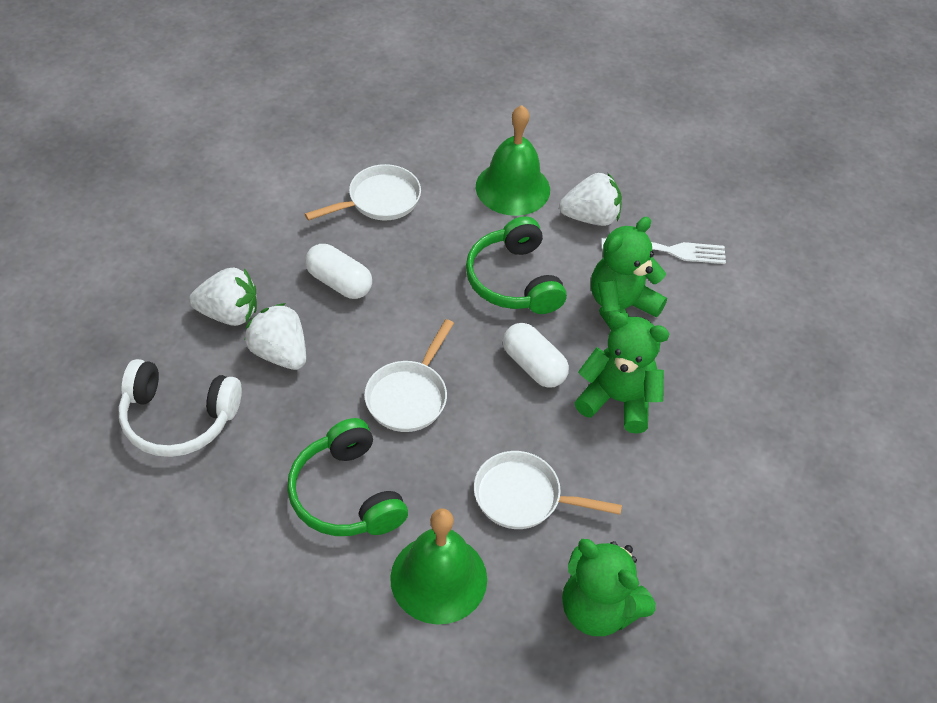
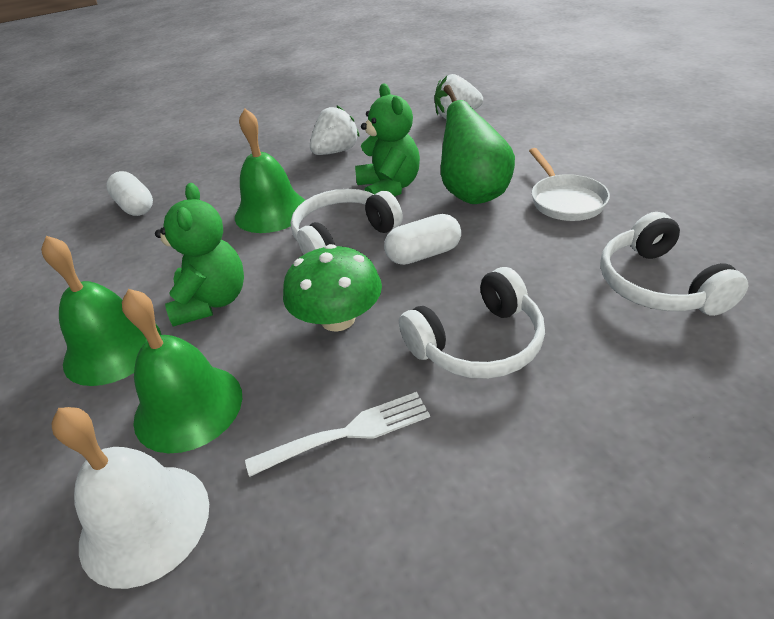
green bell: 2 -> 3
green headphones: 2 -> 0
green mushroom: 0 -> 1
green pear: 0 -> 1
green teddy bear: 3 -> 2
white bell: 0 -> 1
white headphones: 1 -> 3
white pan: 3 -> 1
white strawberry: 3 -> 2

